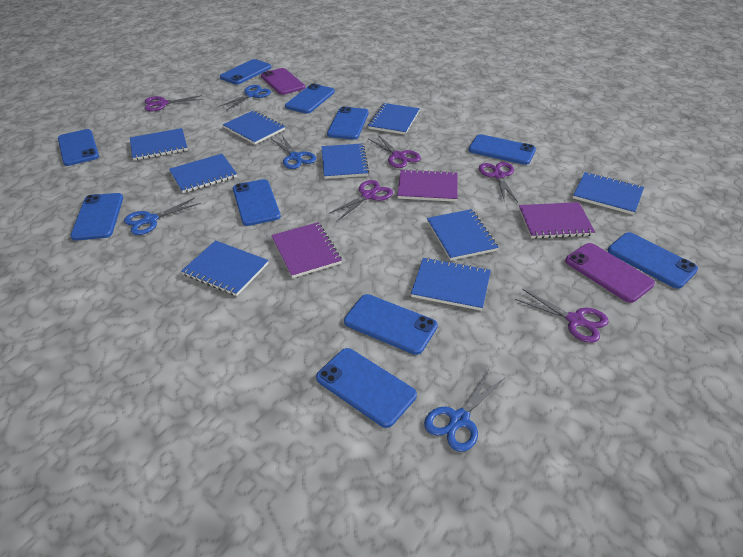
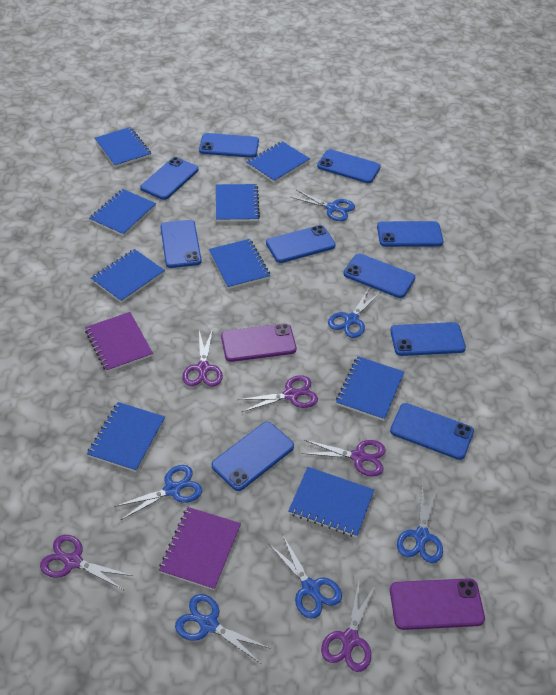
blue scissors: 4 -> 6
purple notebook: 3 -> 2

